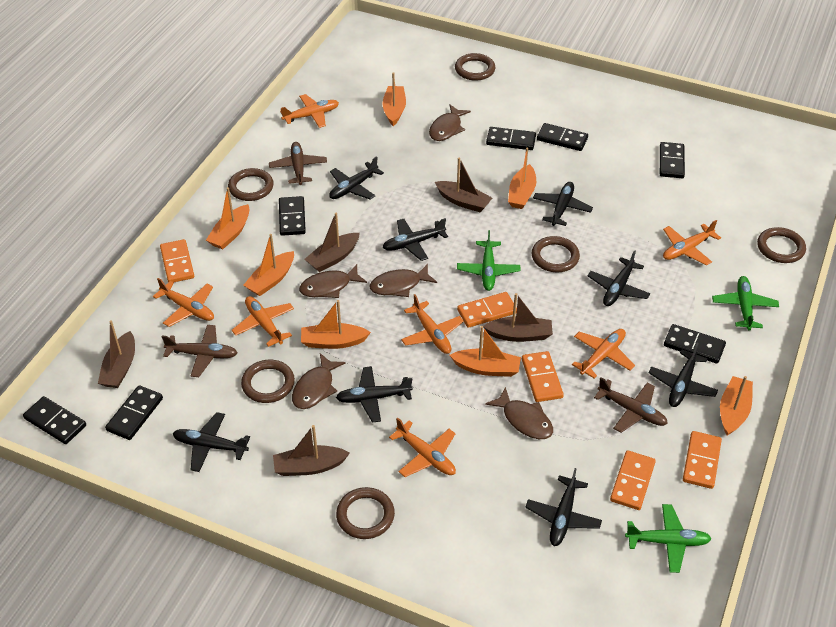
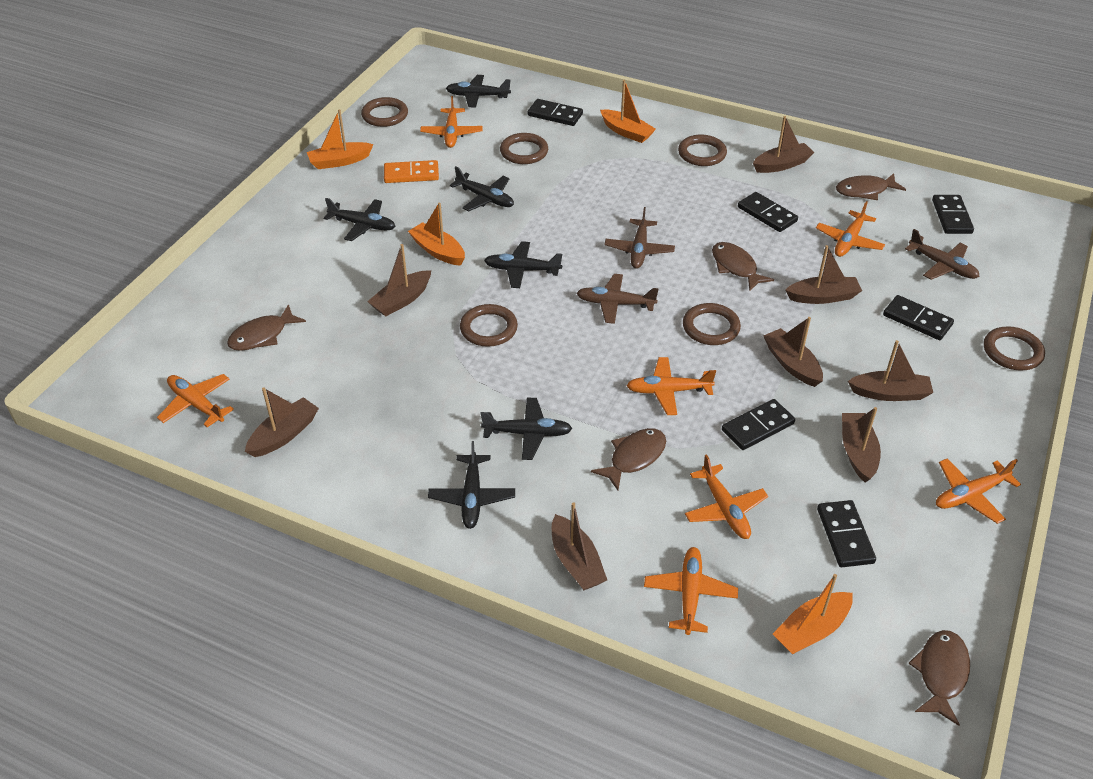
black domino: 7 -> 6
black plane: 8 -> 6
brown boat: 5 -> 8
green plane: 3 -> 0
orange boat: 7 -> 4
orange domino: 5 -> 1

